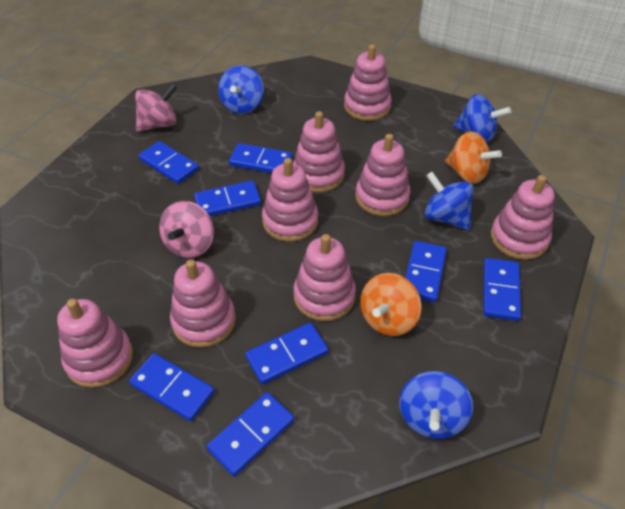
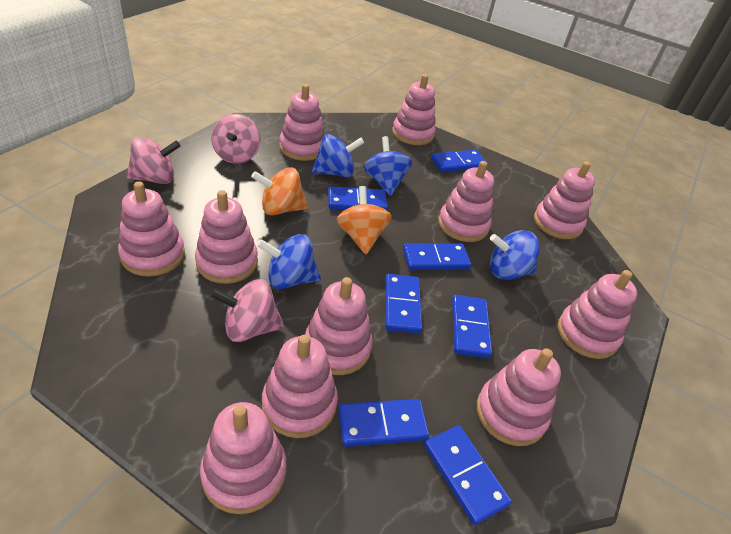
blue domino: 8 -> 7
pink spinning top: 2 -> 3
pink stacking toy: 8 -> 11

